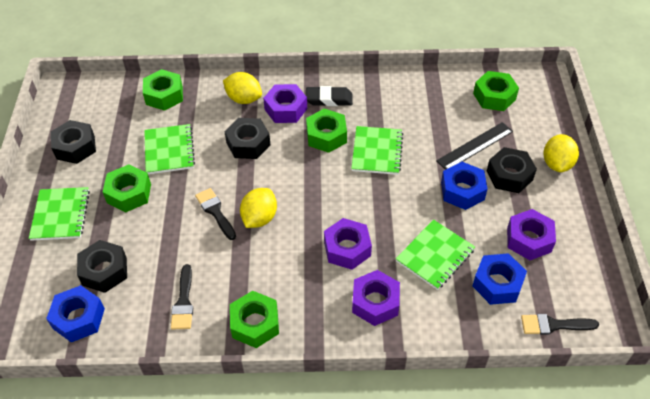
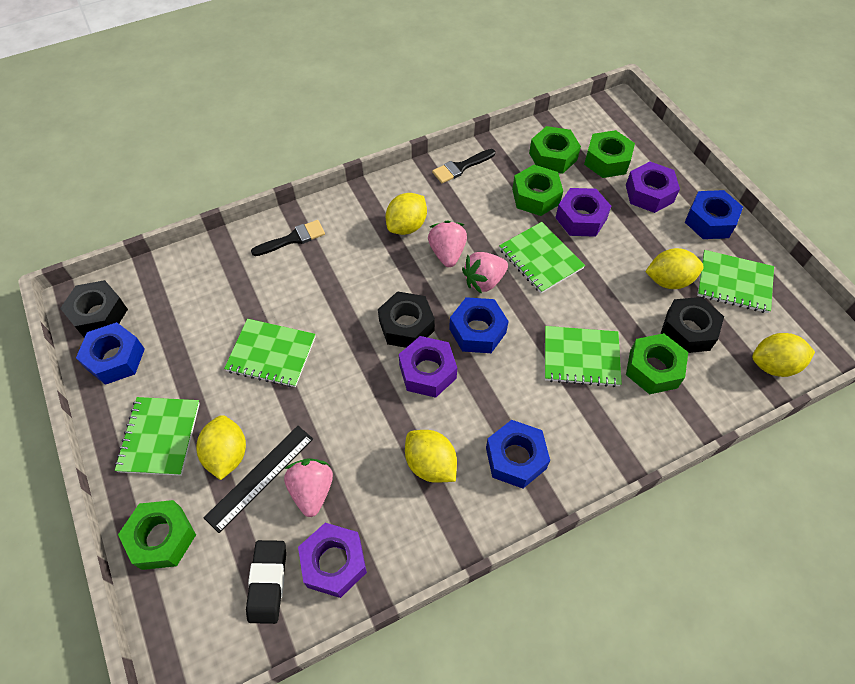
black brush: 3 -> 2
black nut: 4 -> 3
blue nut: 3 -> 4
green notebook: 4 -> 5
pink strawberry: 0 -> 3
yellow lemon: 3 -> 5

